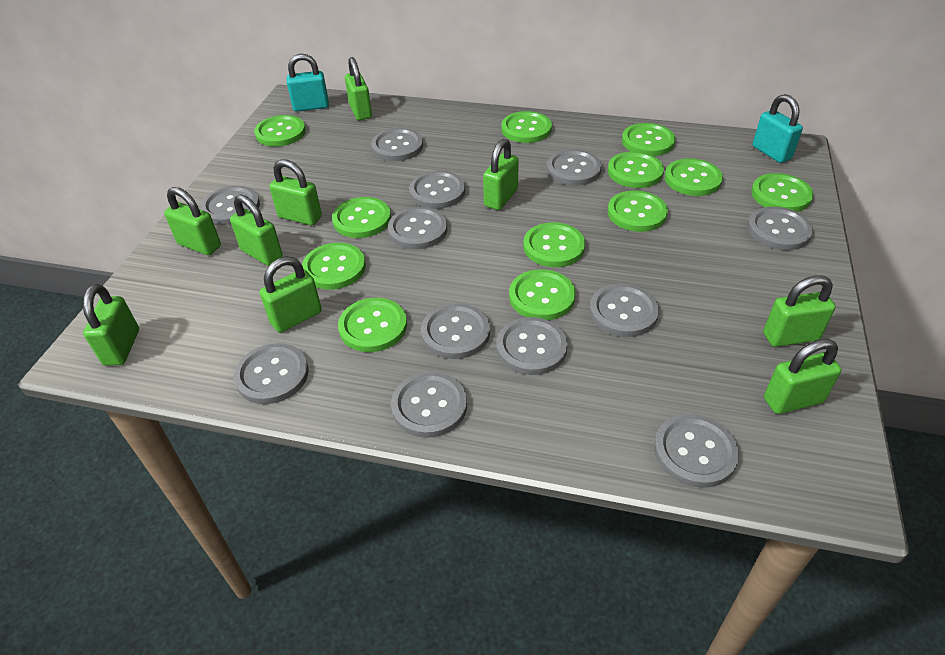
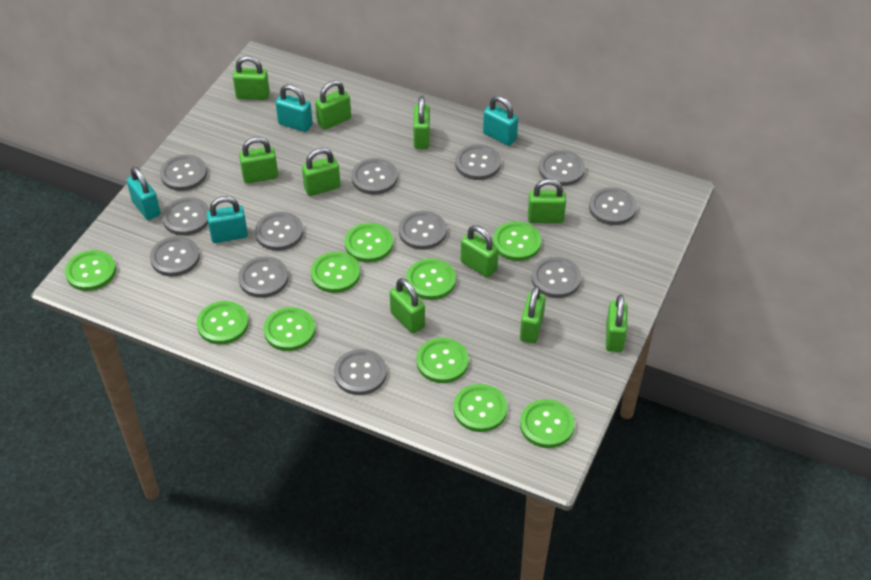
green button: 12 -> 10
green padlock: 9 -> 10
turquoise padlock: 2 -> 4

